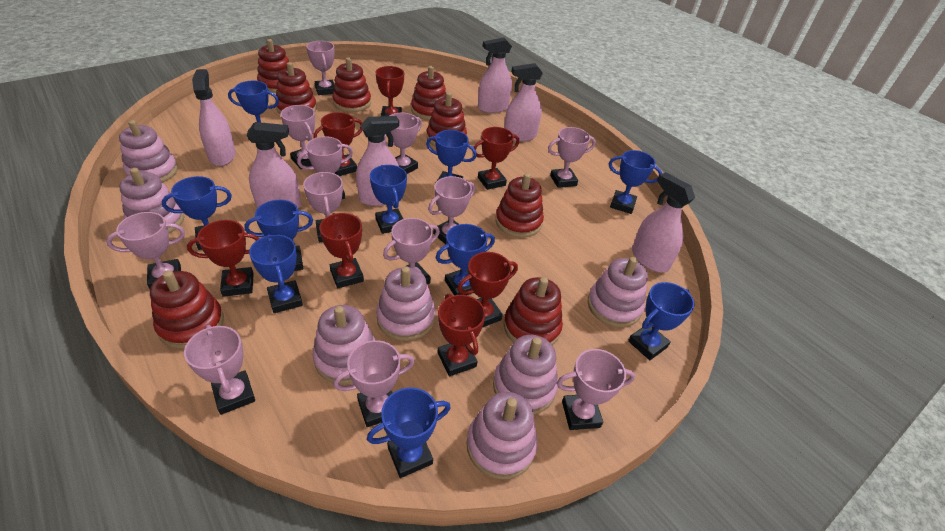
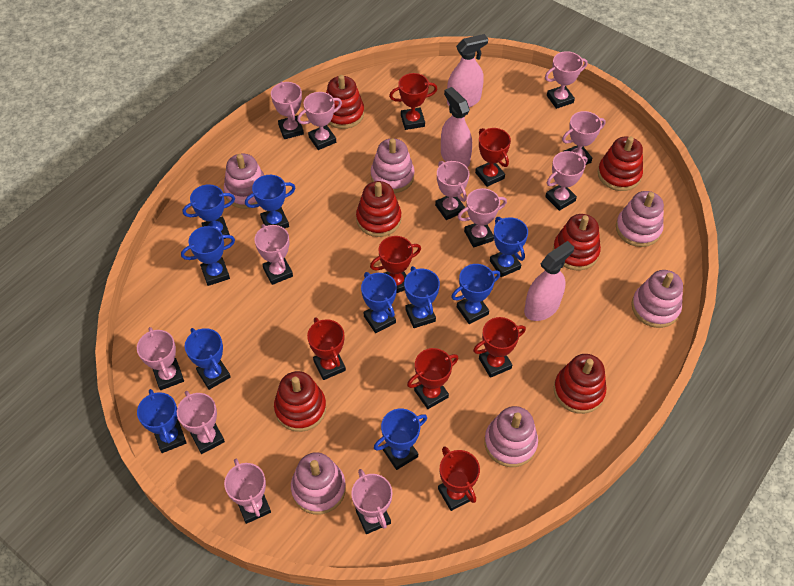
pink spray bottle: 6 -> 3
pink stacking toy: 7 -> 6
red stacking toy: 8 -> 6

